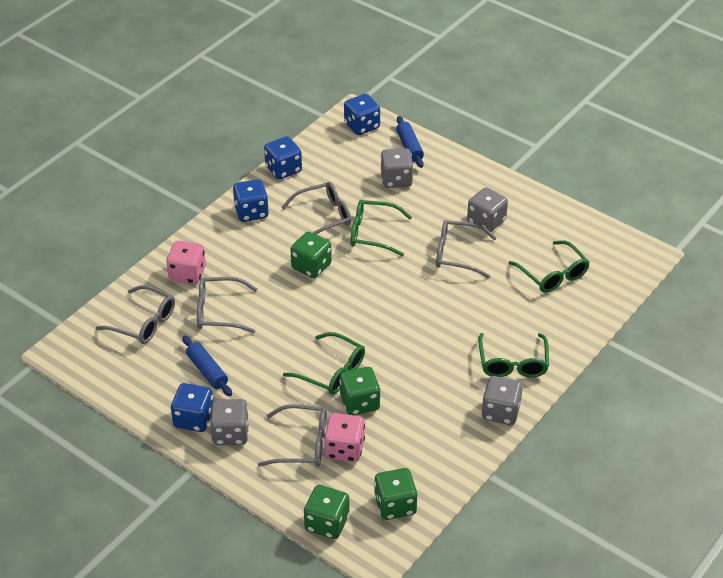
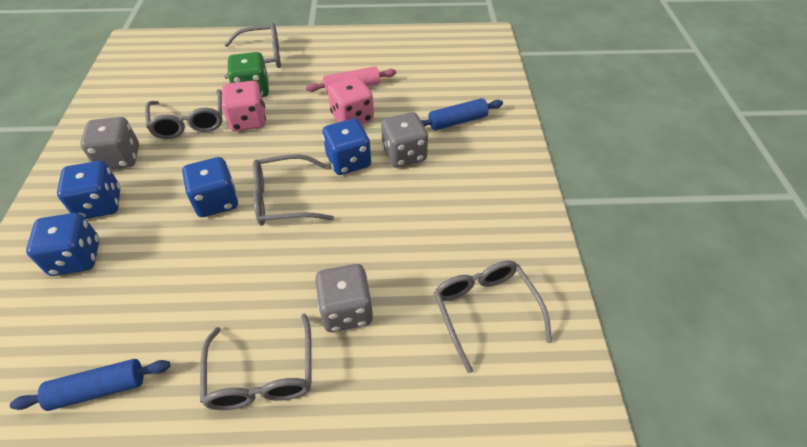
green dice: 4 -> 1
green glasses: 4 -> 0
grey dice: 4 -> 3
pink rolling pin: 0 -> 1

